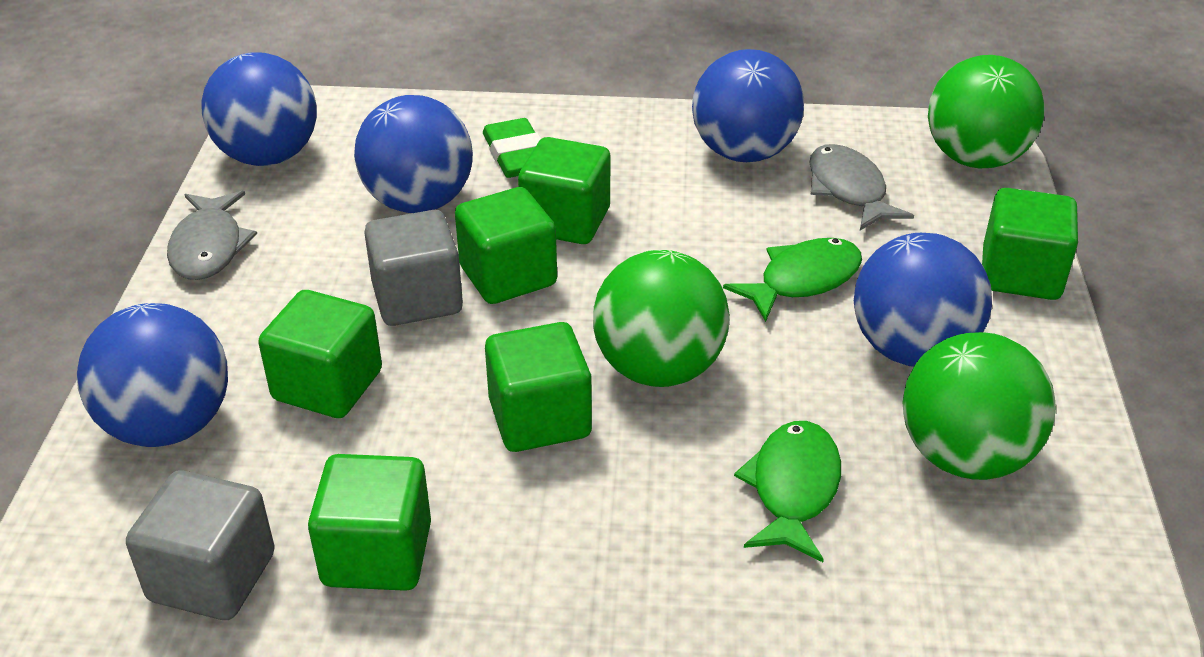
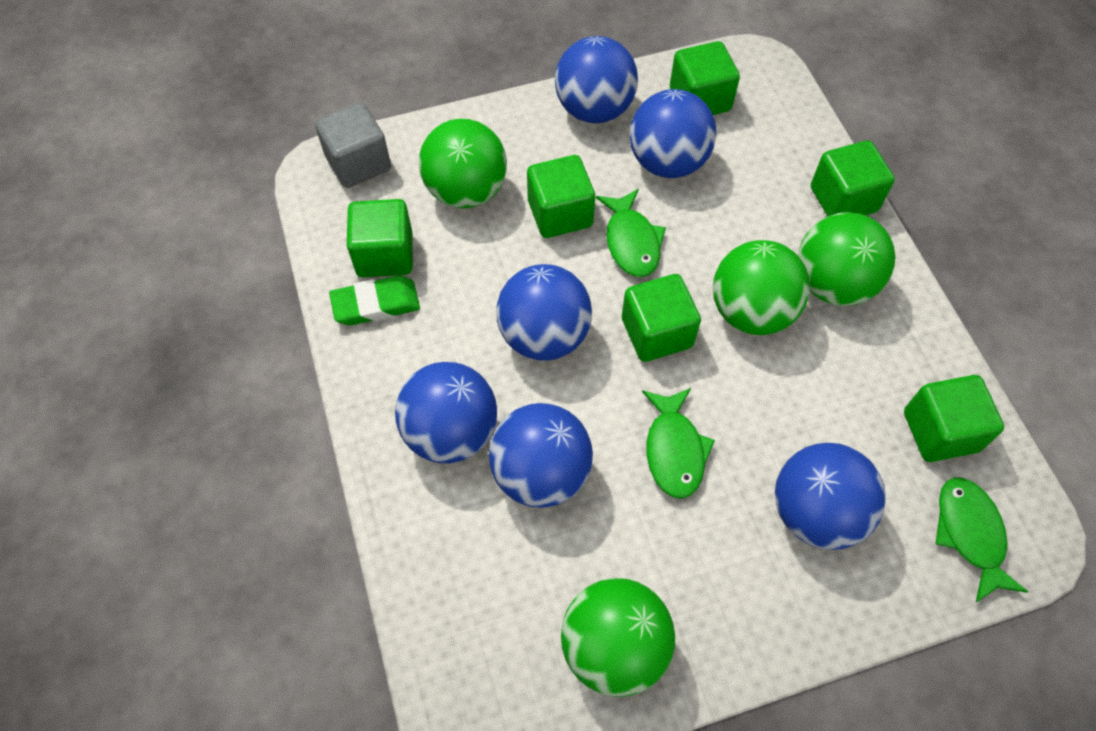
blue ball: 5 -> 6
green ball: 3 -> 4
green fish: 2 -> 3
grey cube: 2 -> 1
grey fish: 2 -> 0

